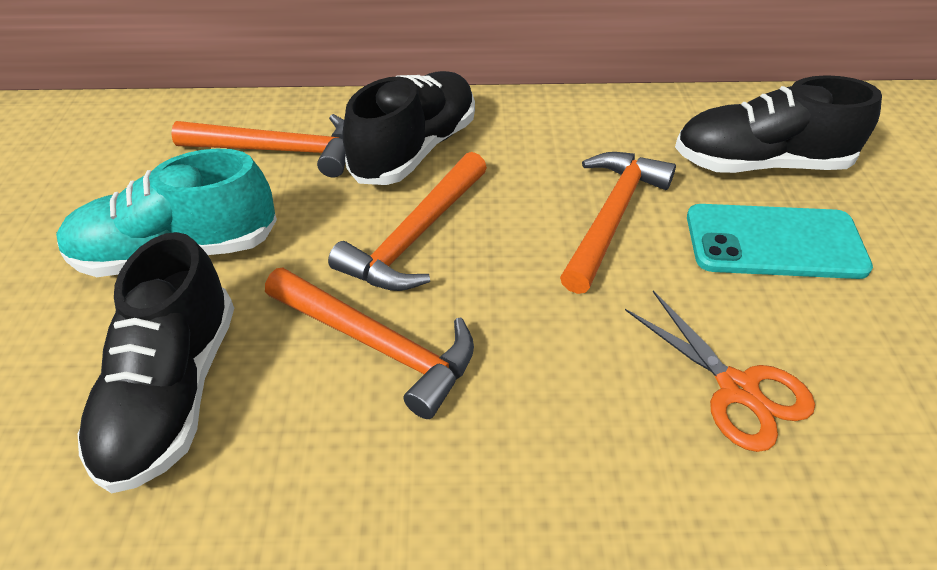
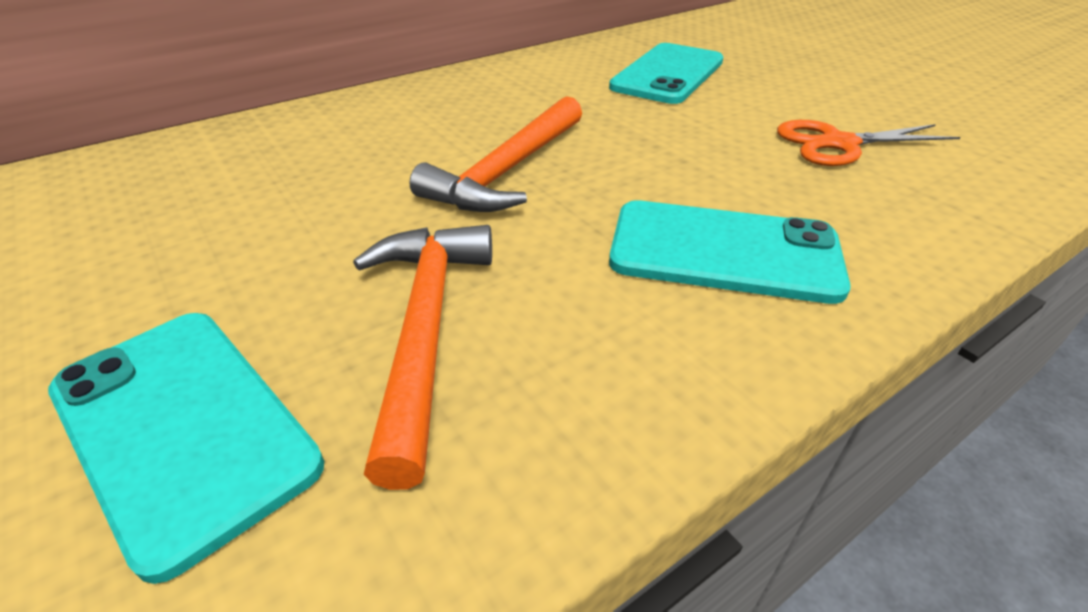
black shoe: 3 -> 0
orange hammer: 4 -> 2
turquoise phone: 1 -> 3
turquoise shoe: 1 -> 0

